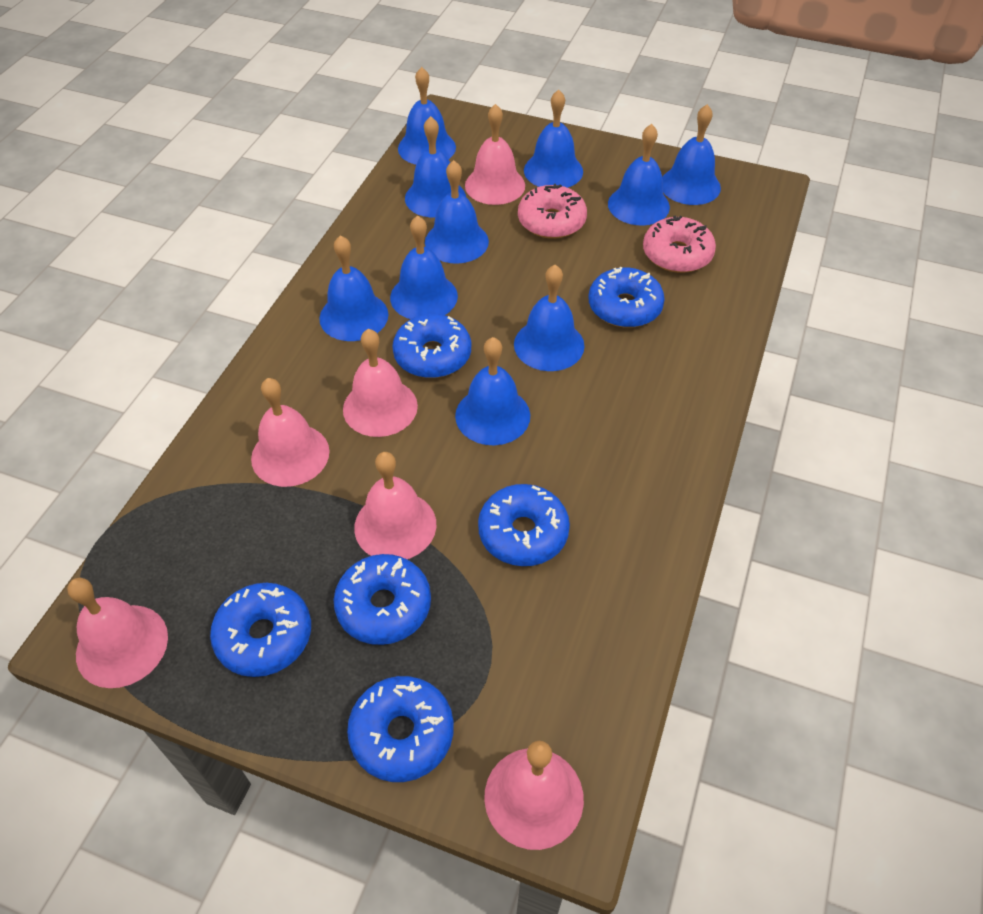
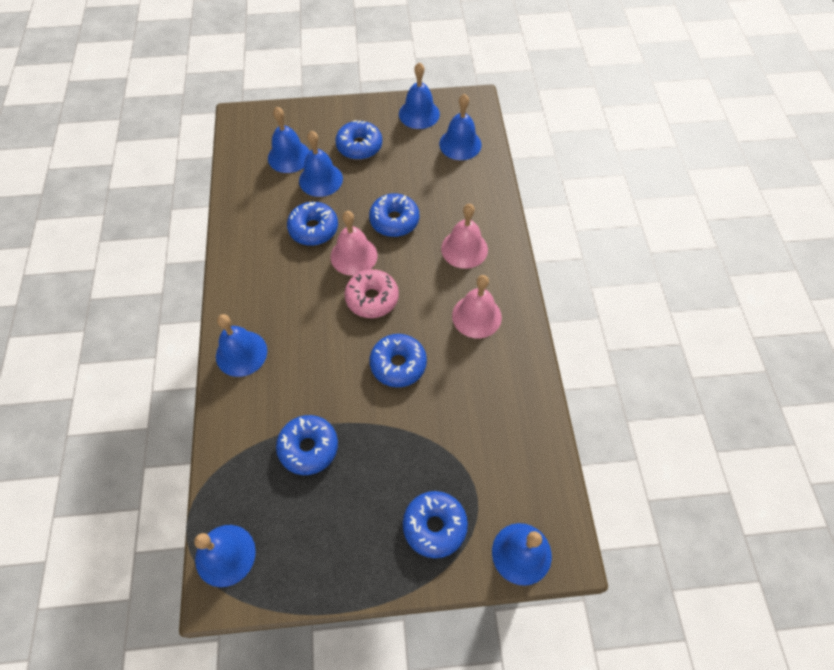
blue bell: 10 -> 7
pink bell: 6 -> 3
pink donut: 2 -> 1

